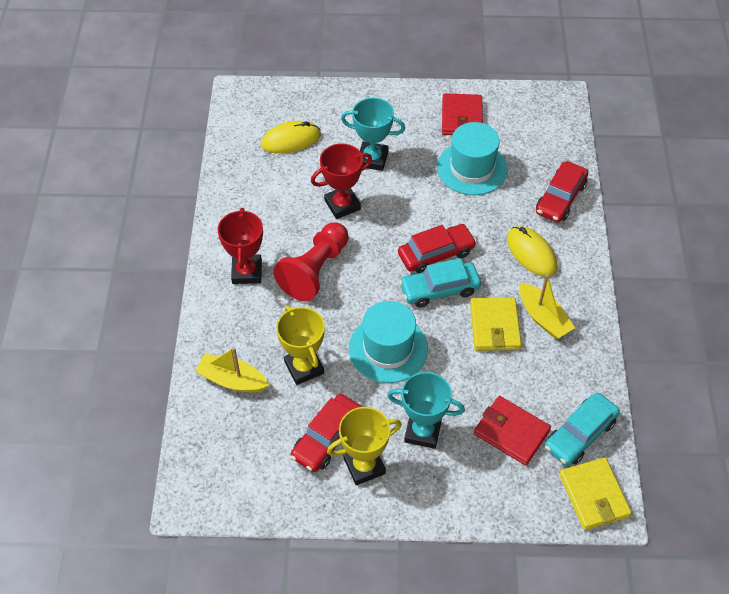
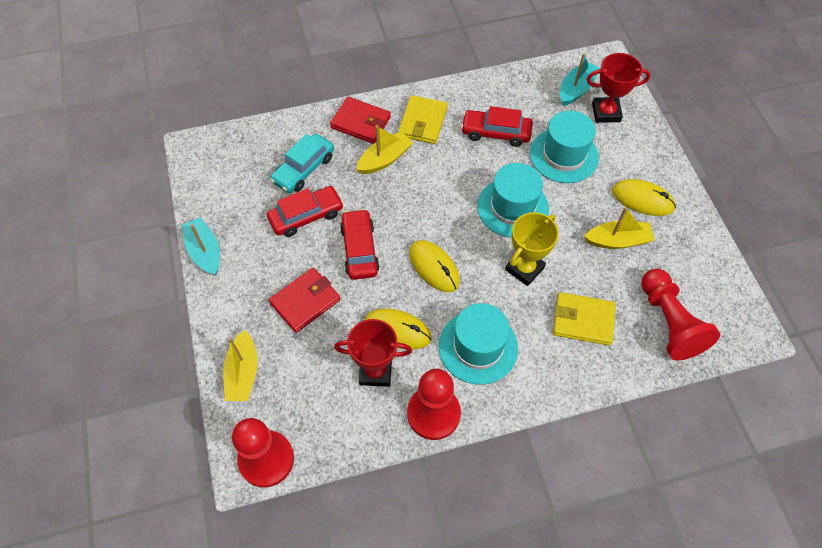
red pawn: 1 -> 3
turquoise boat: 0 -> 2
turquoise car: 2 -> 1
turquoise hat: 2 -> 3
turquoise trophy: 2 -> 0
yellow boat: 2 -> 3
yellow mouse: 2 -> 3
yellow trophy: 2 -> 1

